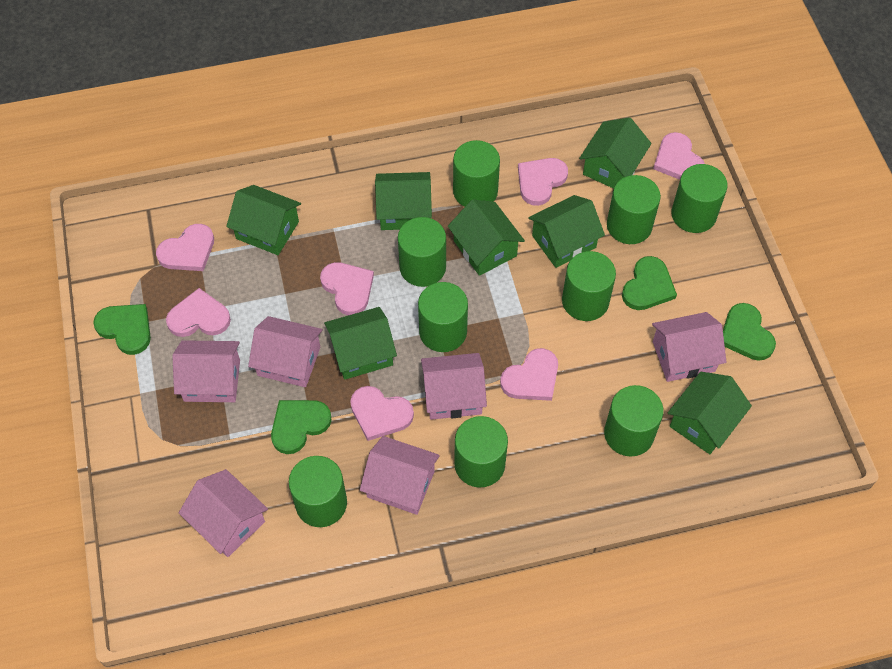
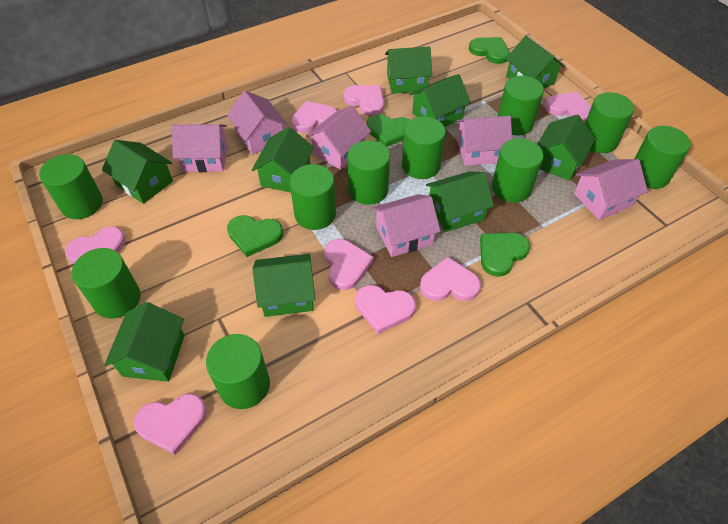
green cylinder: 9 -> 10
green house: 7 -> 9
pink heart: 7 -> 8

